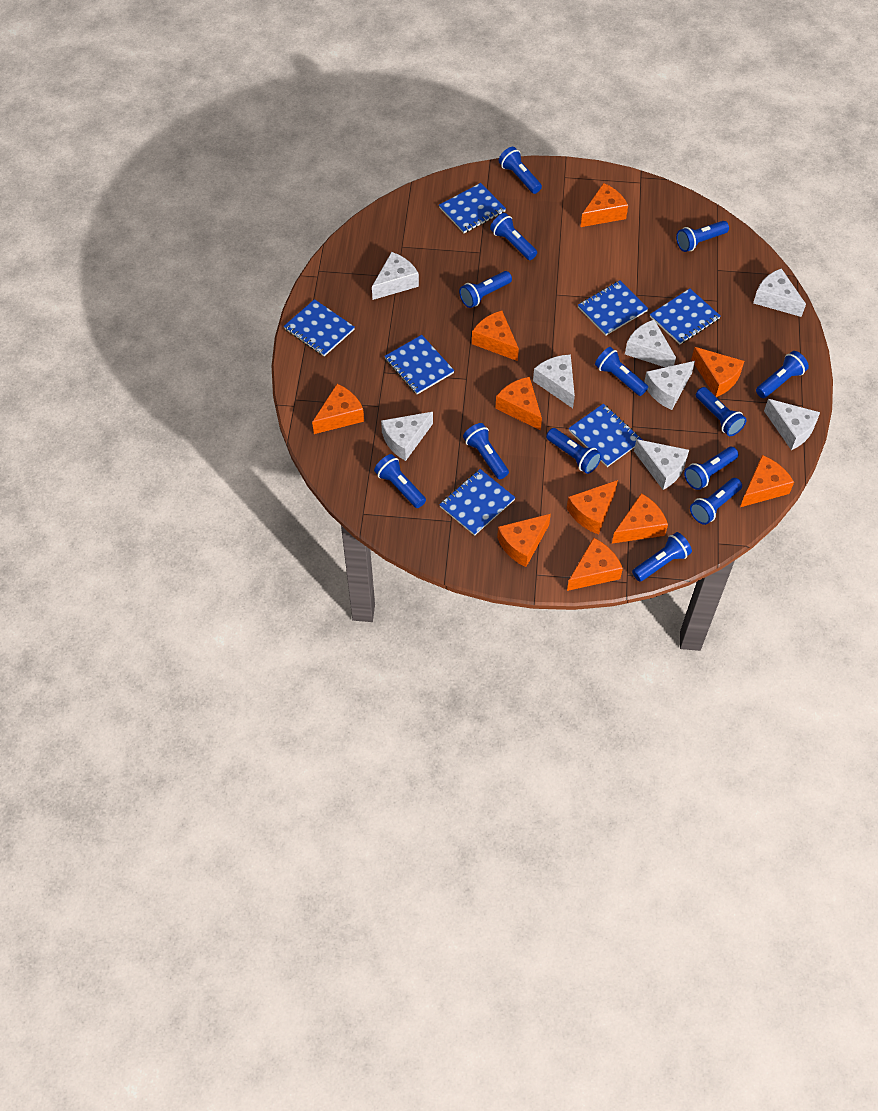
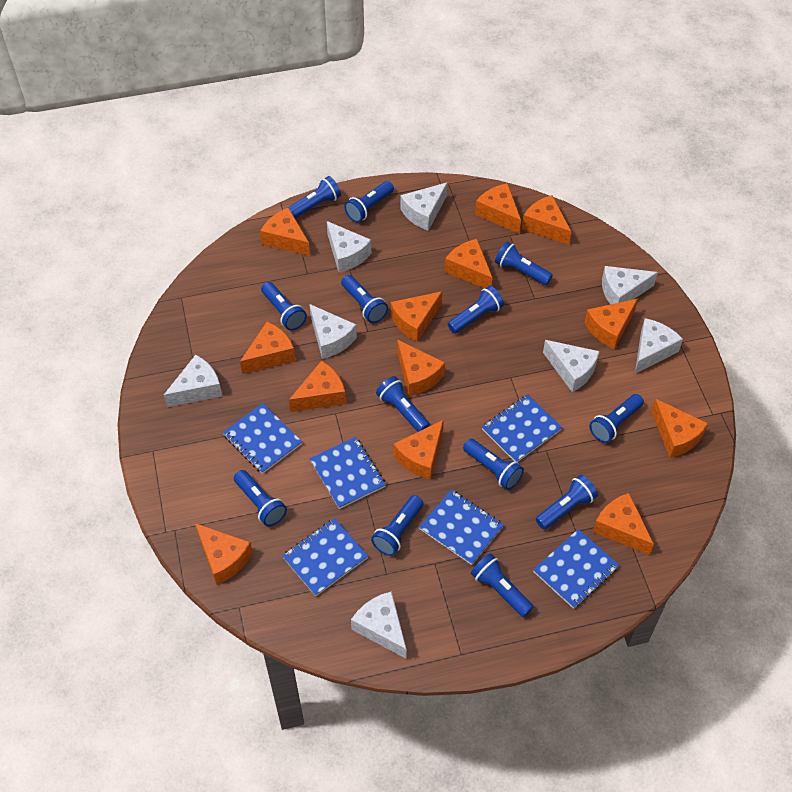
blue notebook: 7 -> 6
orange cheese: 10 -> 13

